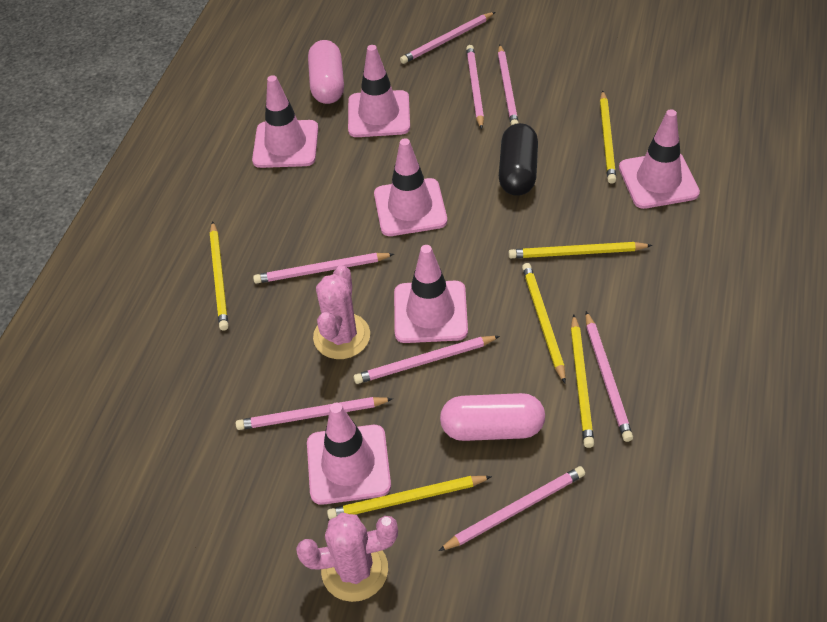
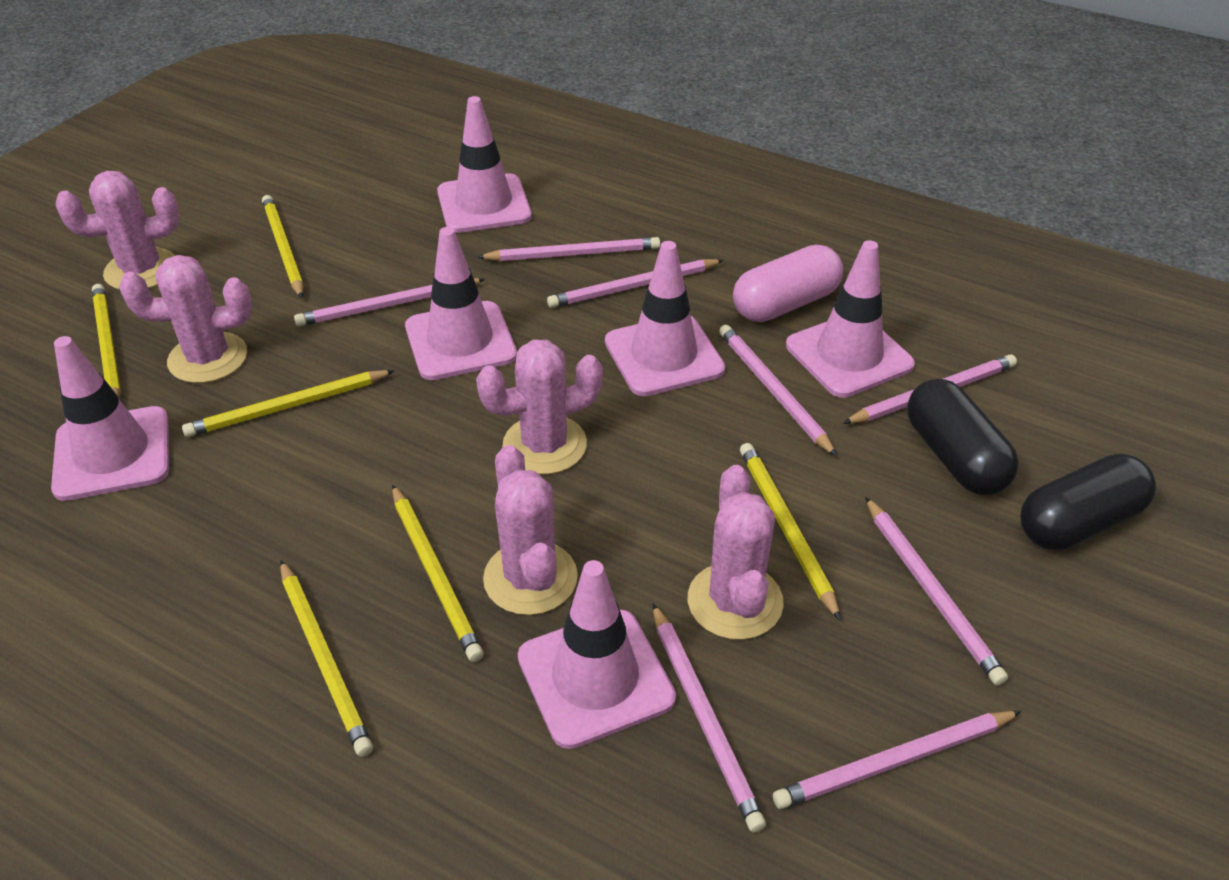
black capsule: 1 -> 2
pink cactus: 2 -> 5
pink capsule: 2 -> 1

